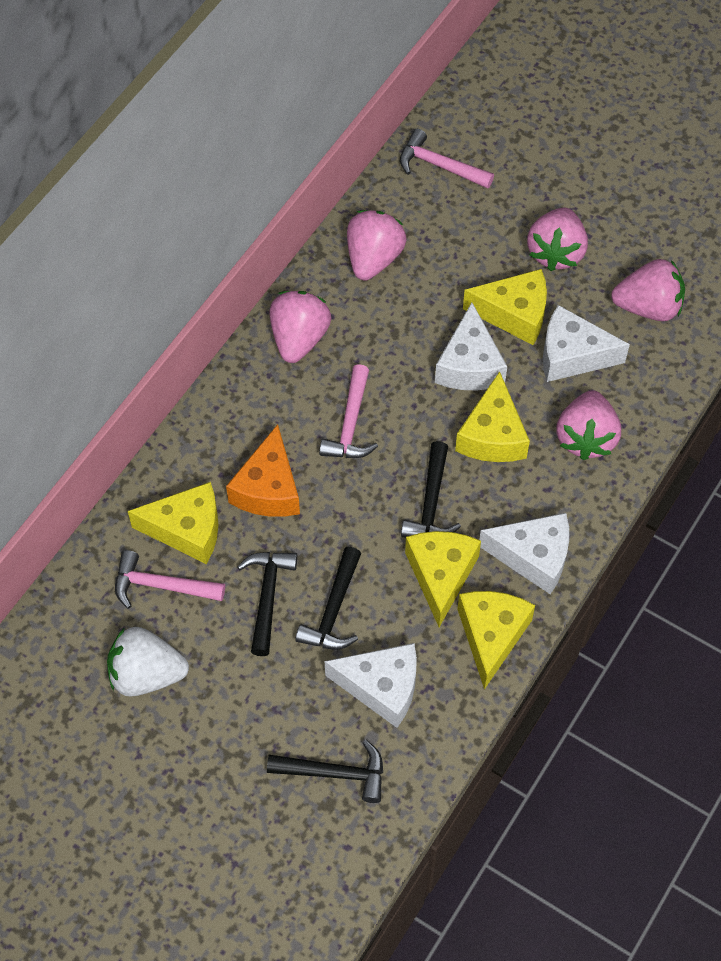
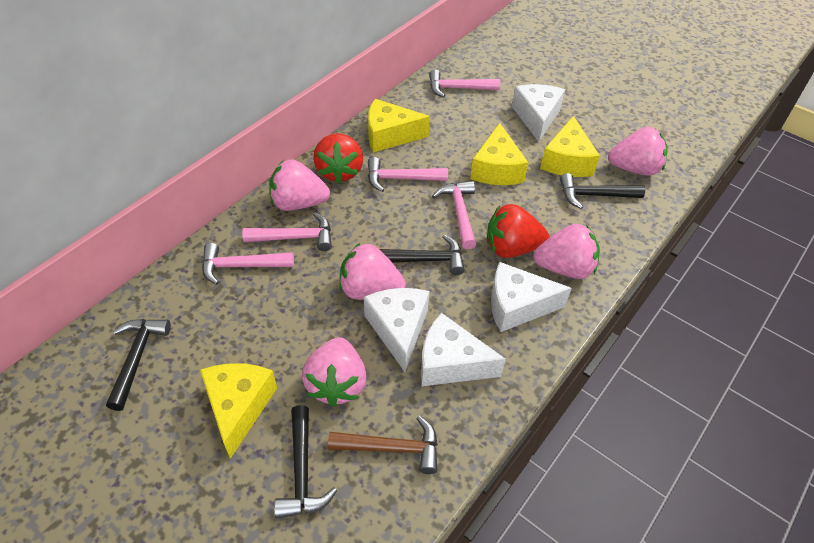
brown hammer: 0 -> 1
orange cheese: 1 -> 0
pink hammer: 3 -> 5
red strawberry: 0 -> 2
white strawberry: 1 -> 0
yellow cheese: 5 -> 4

